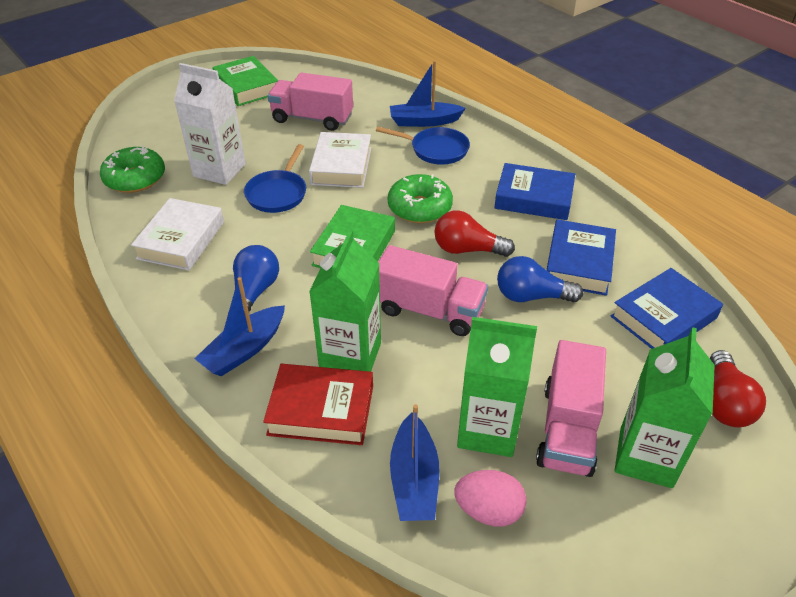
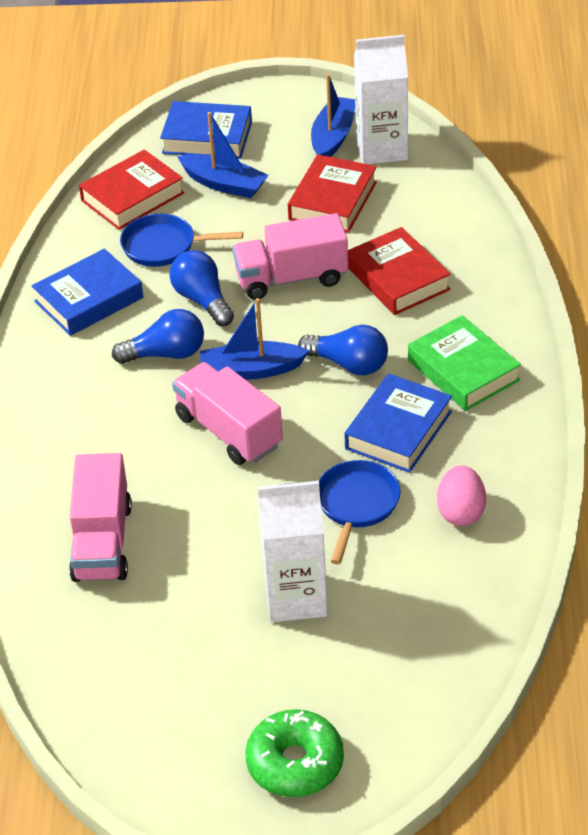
blue light bulb: 2 -> 3
green book: 2 -> 1
green carton: 3 -> 0
green donut: 2 -> 1
red book: 1 -> 3
red light bulb: 2 -> 0
white book: 2 -> 0
white carton: 1 -> 2

